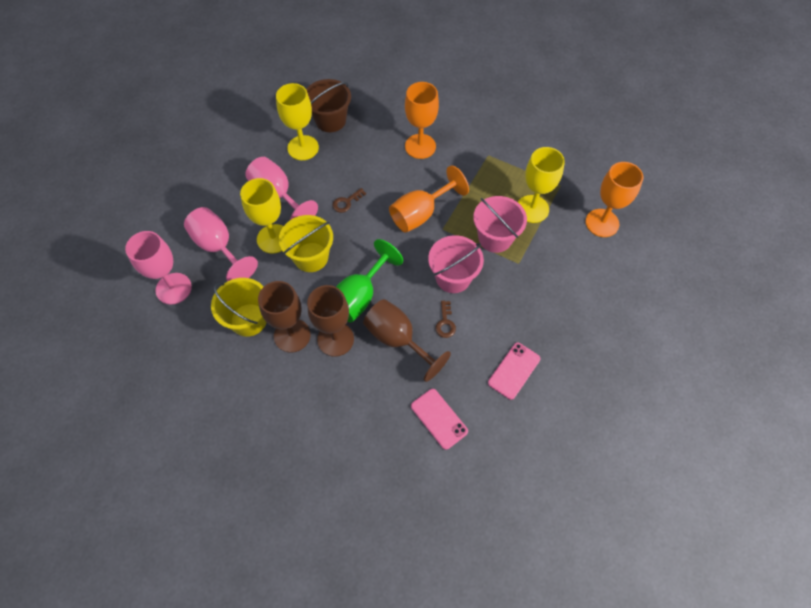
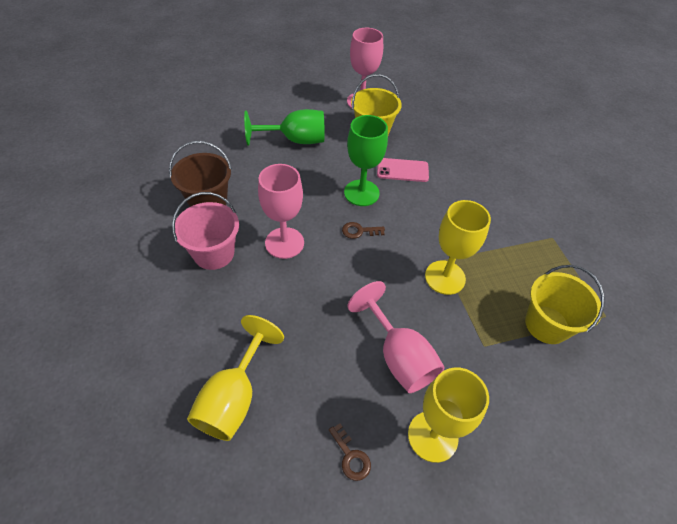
brown goblet: 3 -> 0
green goblet: 1 -> 2
orange goblet: 3 -> 0
pink bucket: 2 -> 1
pink phone: 2 -> 1

